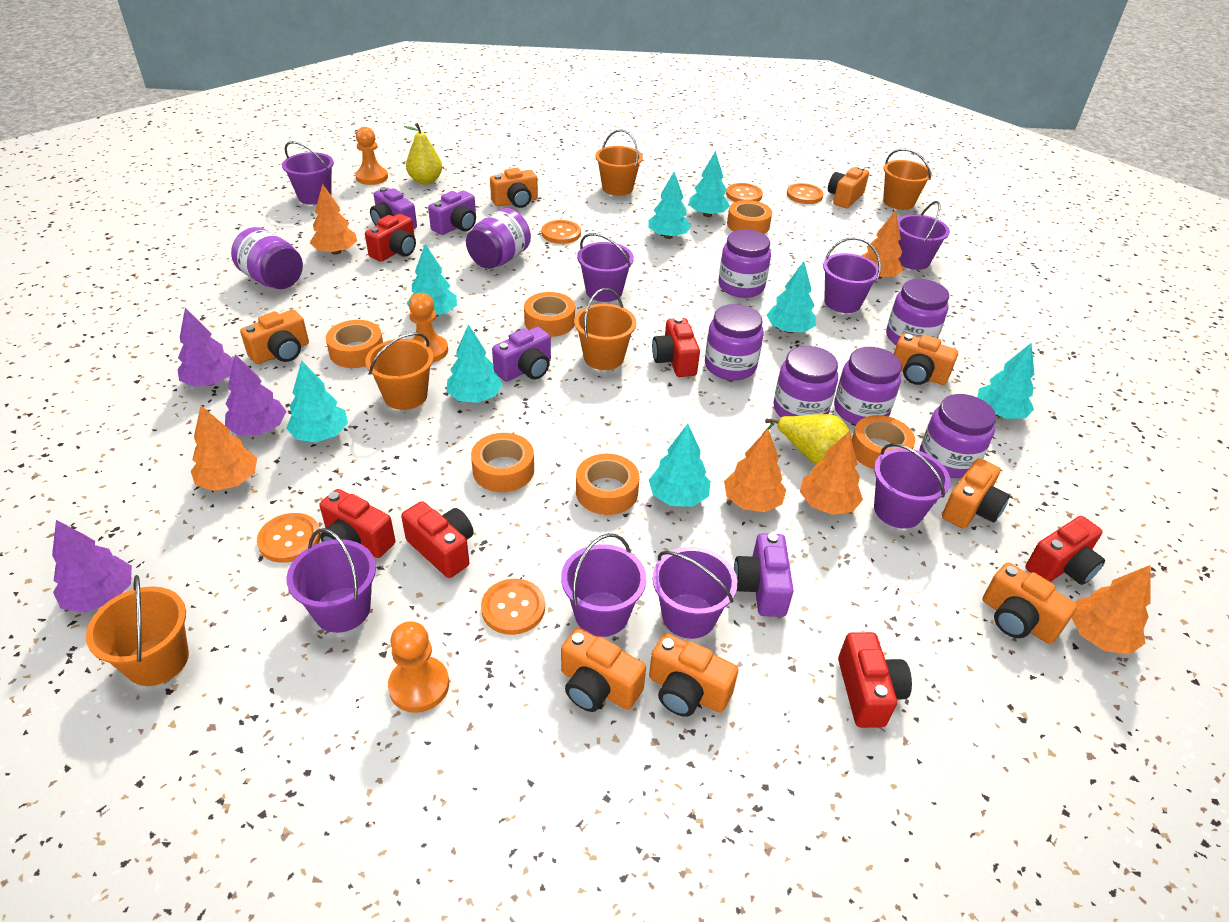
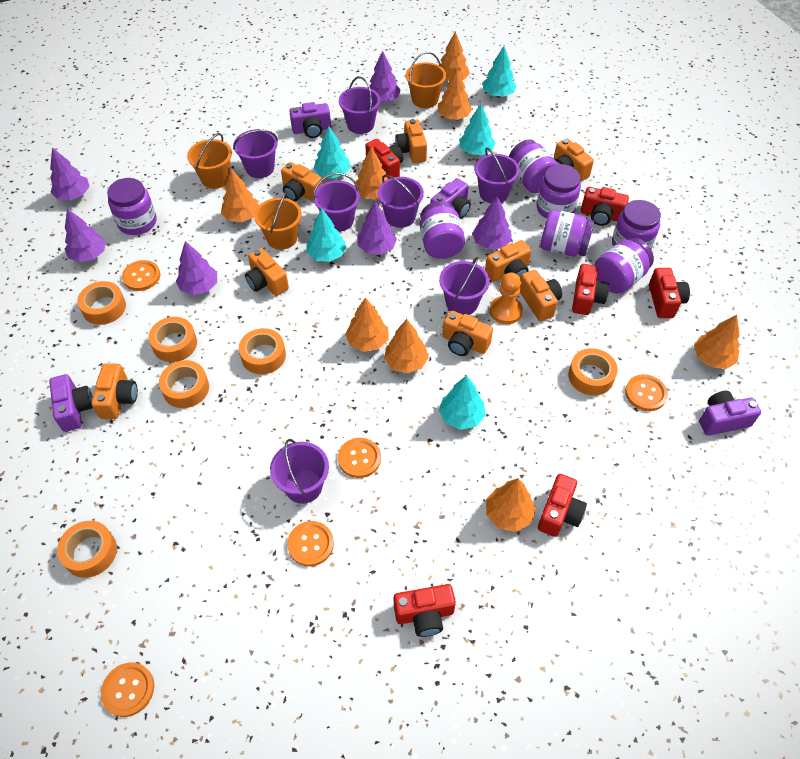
orange bucket: 5 -> 3
orange pawn: 3 -> 1
orange tree: 6 -> 8
purple bucket: 8 -> 7
purple jar: 8 -> 7
purple tree: 3 -> 6
turquoise tree: 8 -> 5
yellow pear: 2 -> 0

